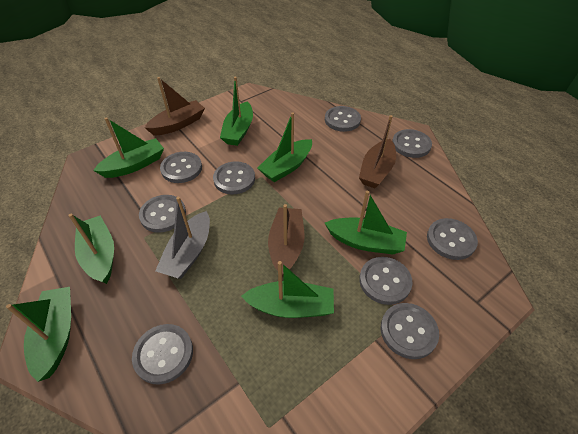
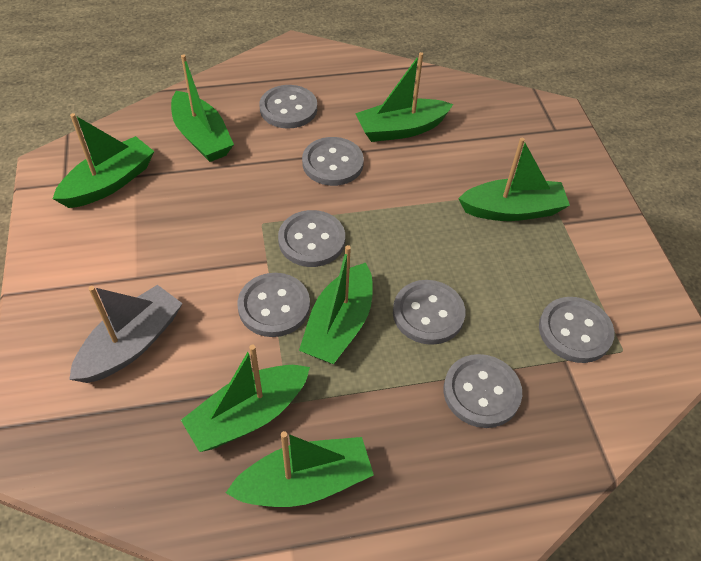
brown boat: 3 -> 0
grey button: 9 -> 7

